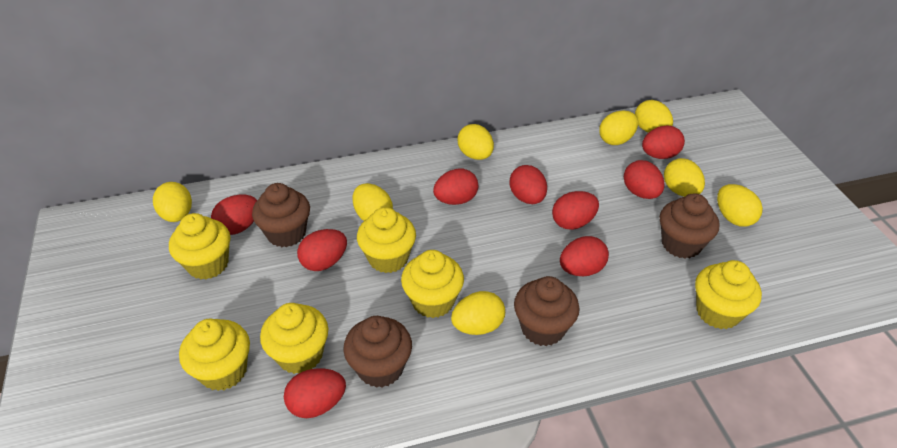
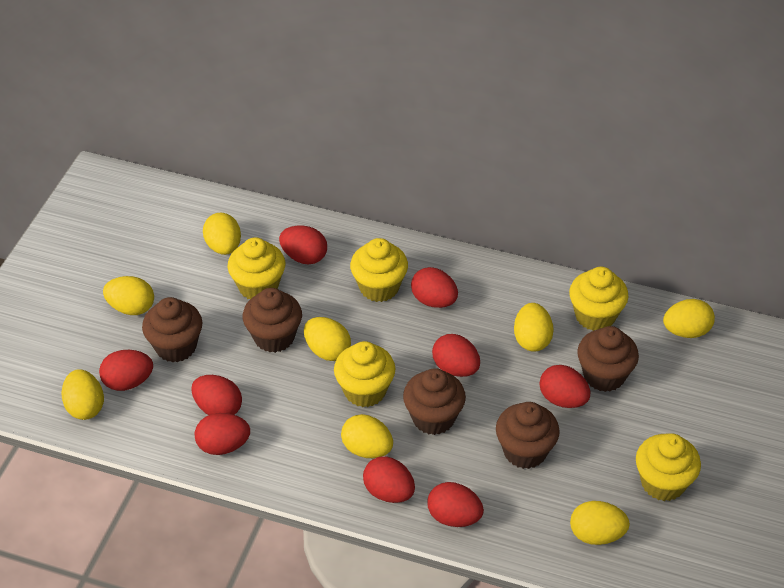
brown cupcake: 4 -> 5
yellow cupcake: 6 -> 5

